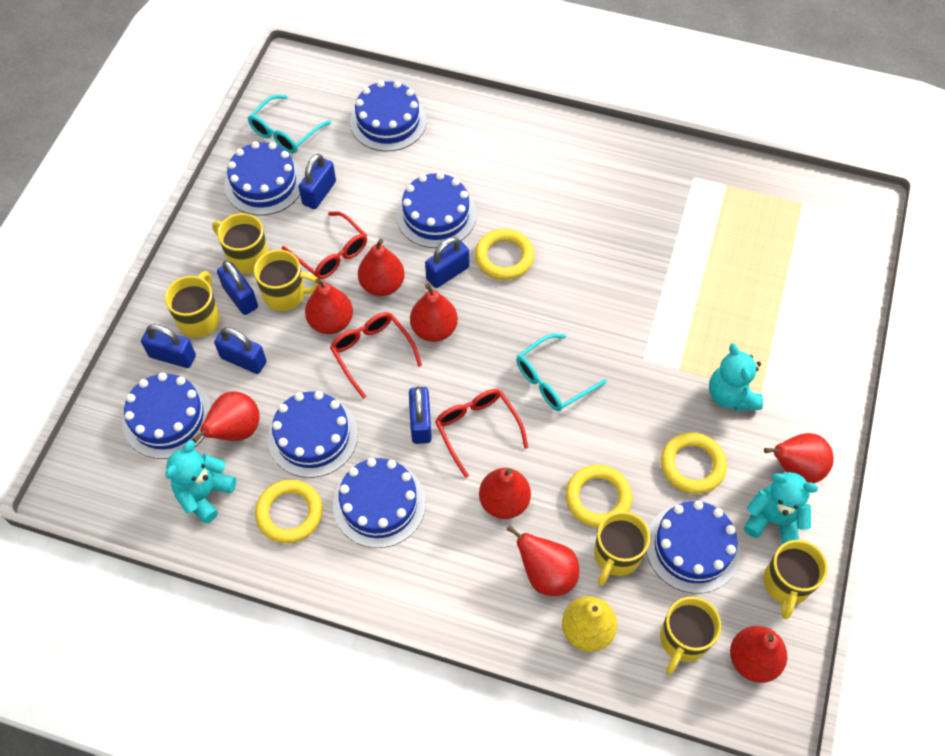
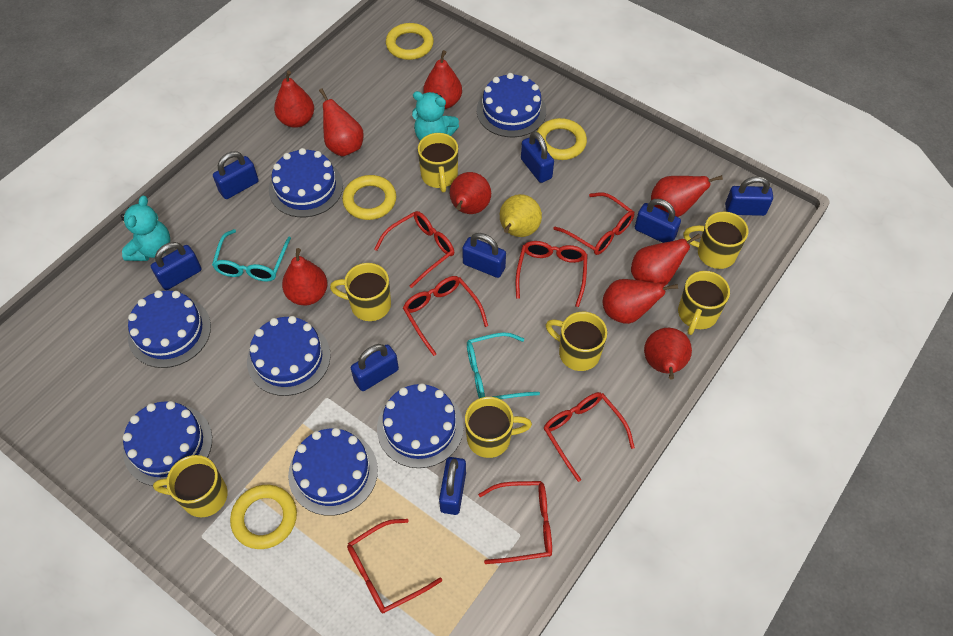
blue padlock: 6 -> 8
red glasses: 3 -> 7
red pear: 8 -> 9
turquoise teddy bear: 3 -> 2
yellow mug: 6 -> 7

